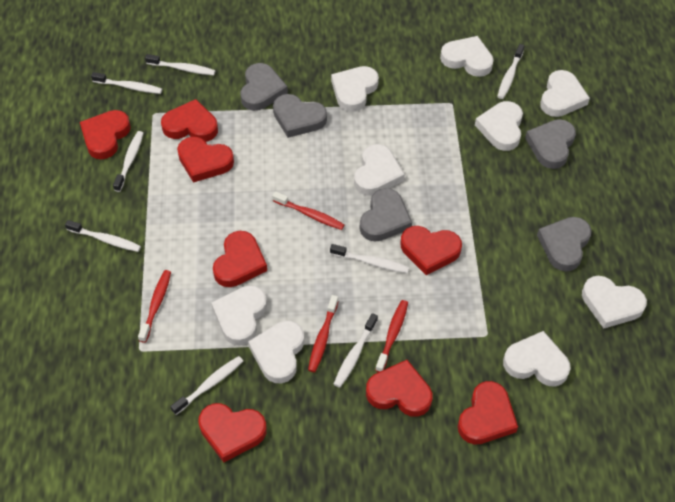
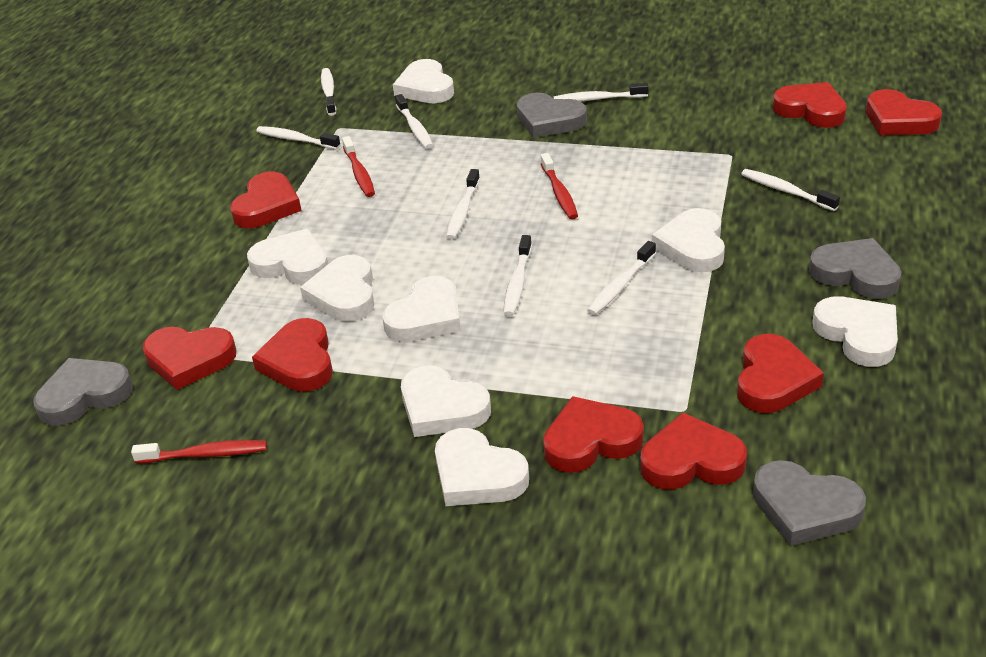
grey heart: 5 -> 4
red toothbrush: 4 -> 3
white heart: 9 -> 8

